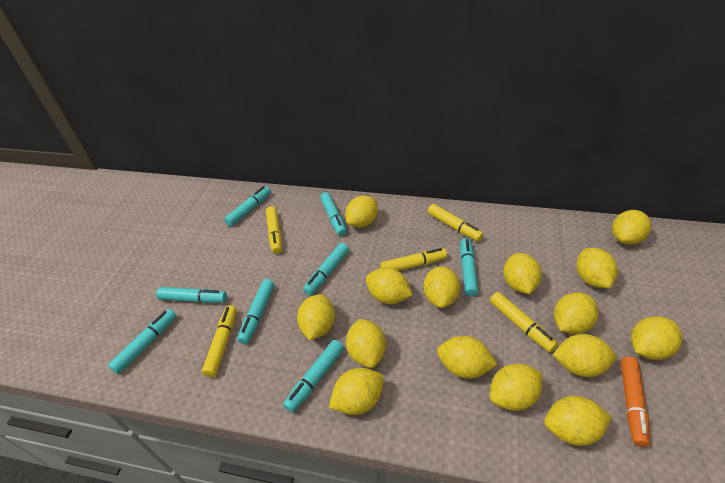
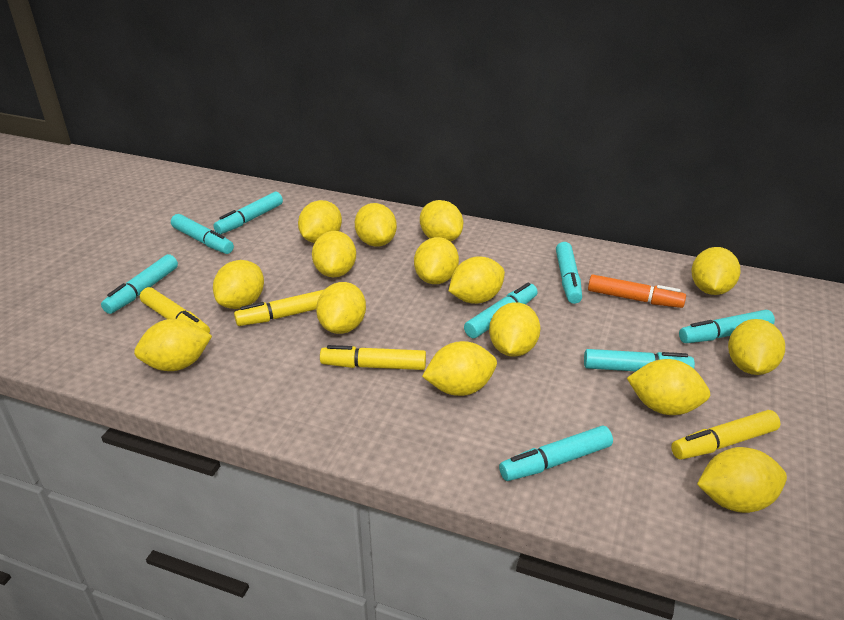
yellow marker: 5 -> 4

